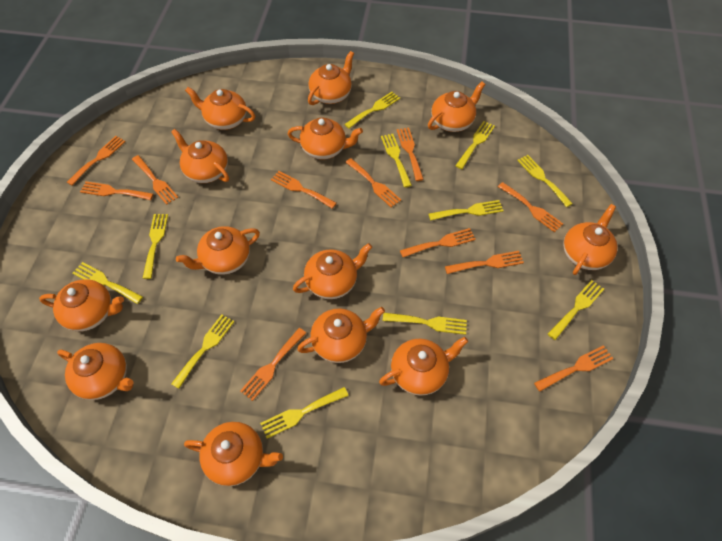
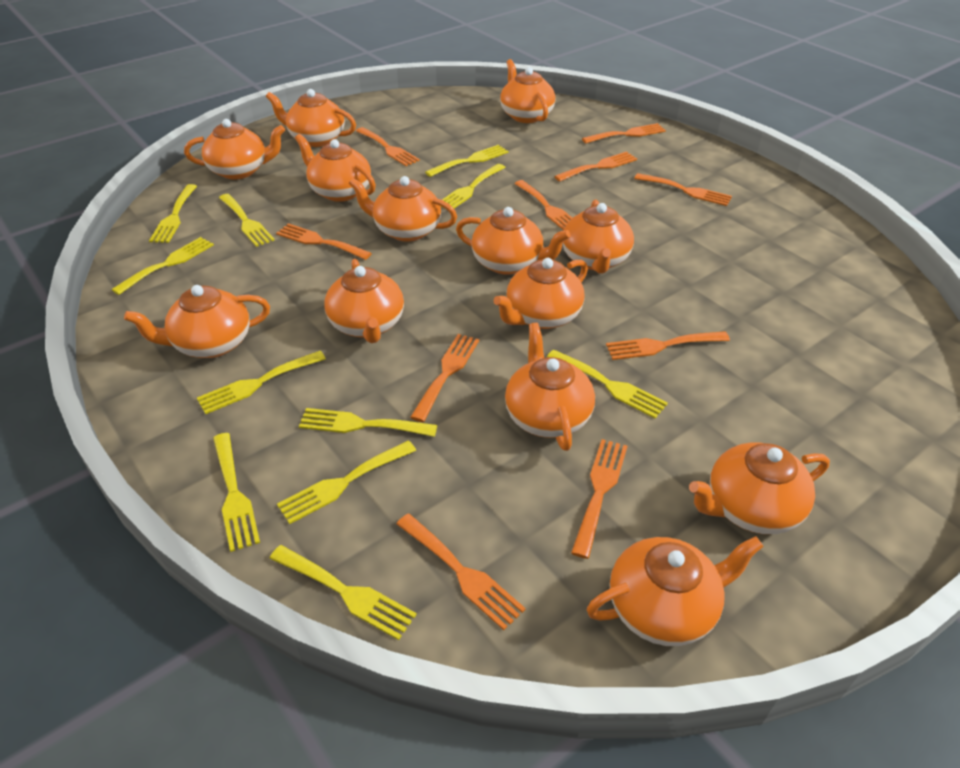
orange fork: 11 -> 10

